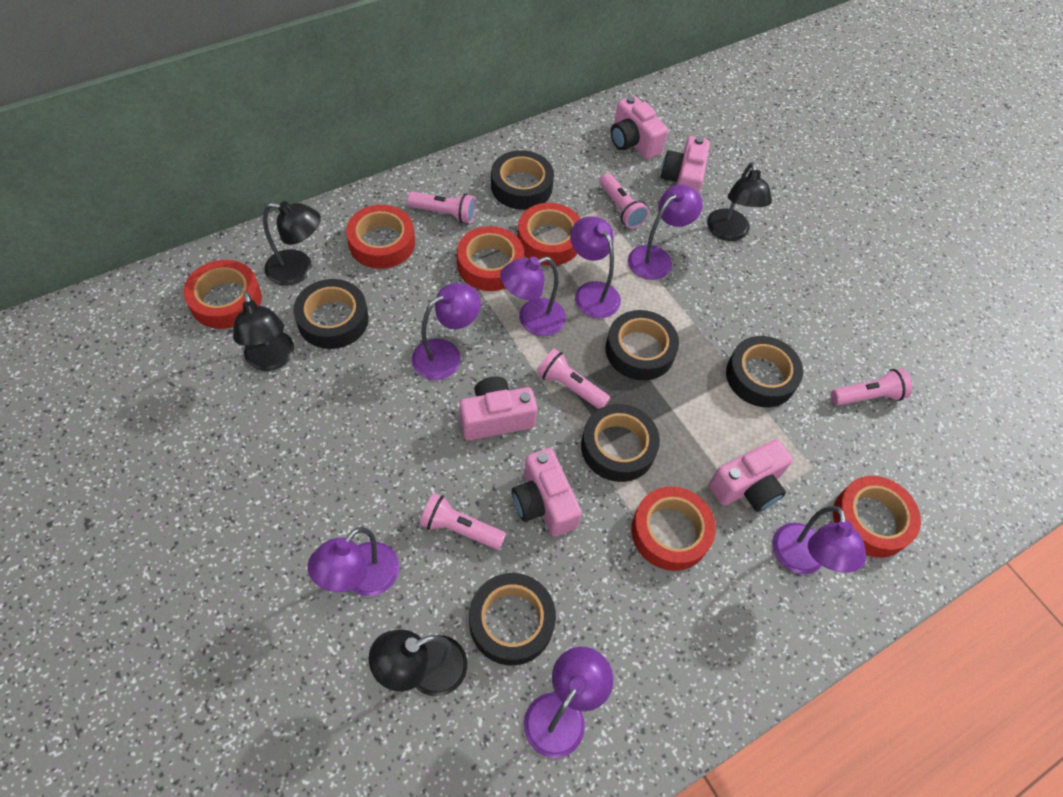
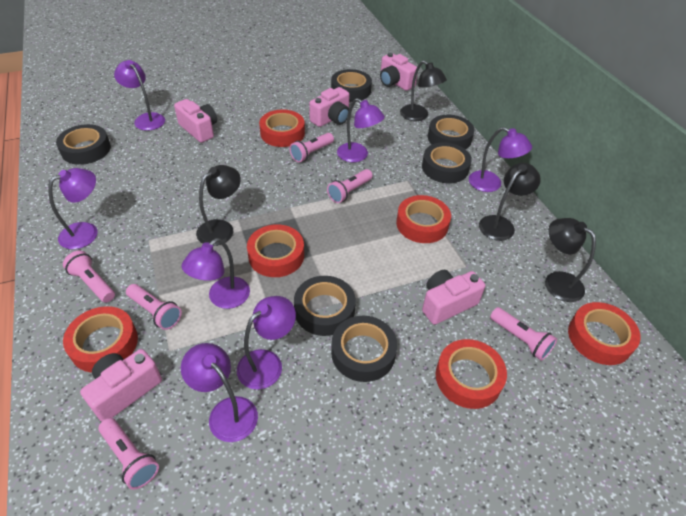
pink flashlight: 5 -> 6

